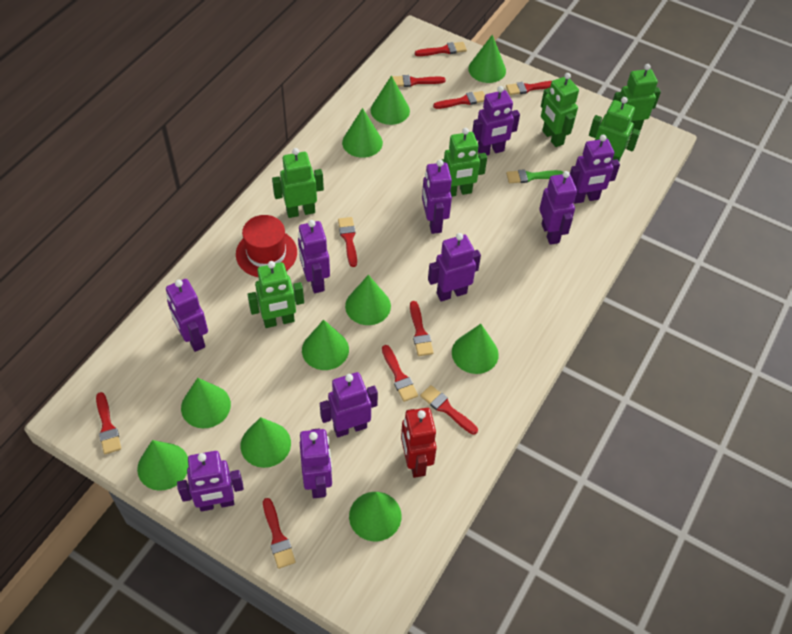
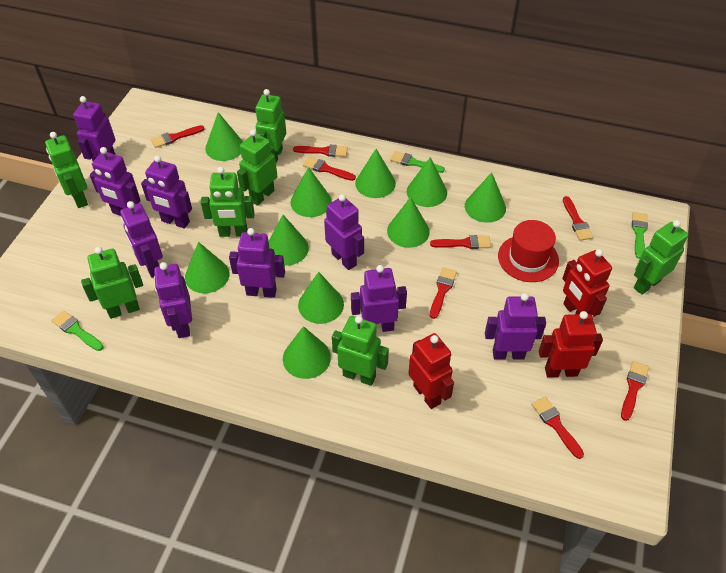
green brush: 1 -> 3
green robot: 6 -> 7
purple robot: 10 -> 9
red brush: 10 -> 8
red robot: 1 -> 3

